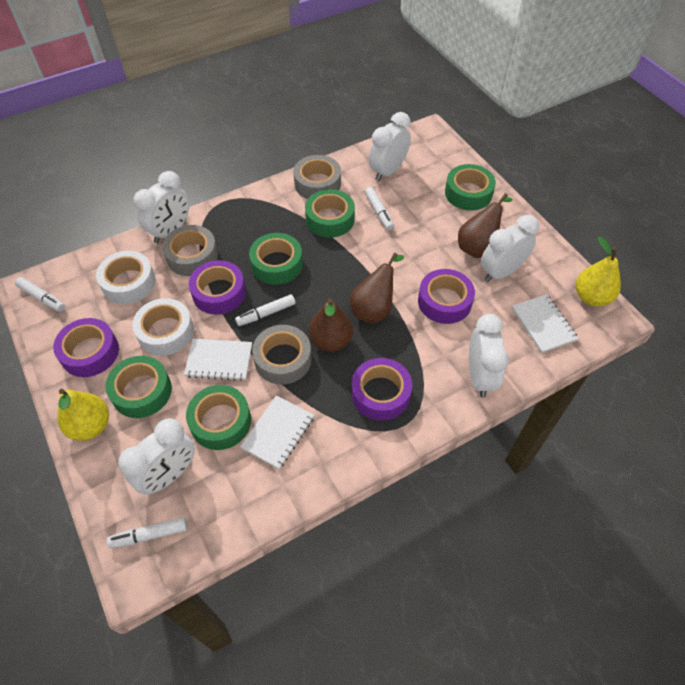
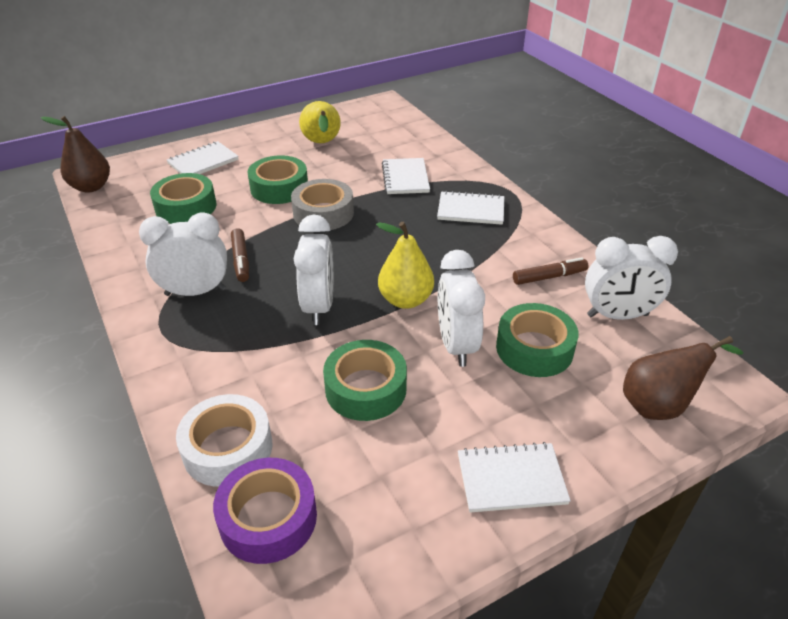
brown marker: 0 -> 2
brown pear: 3 -> 2
green tape: 5 -> 4
grey tape: 3 -> 1
purple tape: 4 -> 1
white clock: 5 -> 4
white marker: 4 -> 0
white notebook: 3 -> 4
white tape: 2 -> 1

